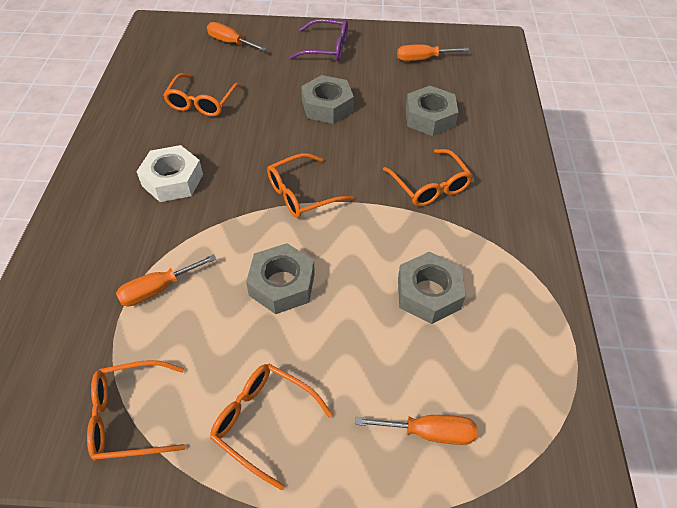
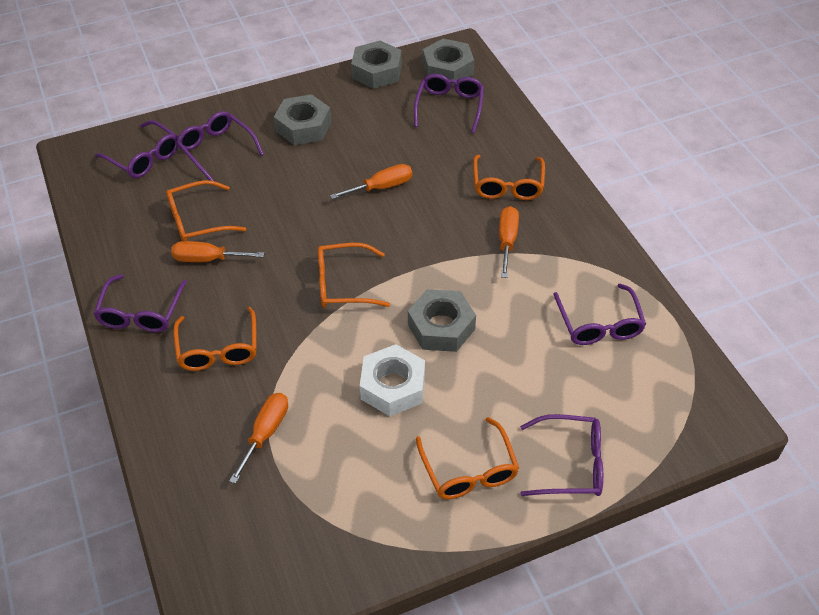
purple glasses: 1 -> 6

